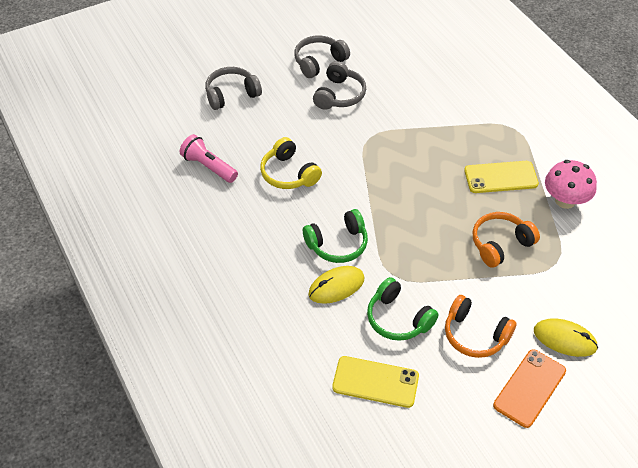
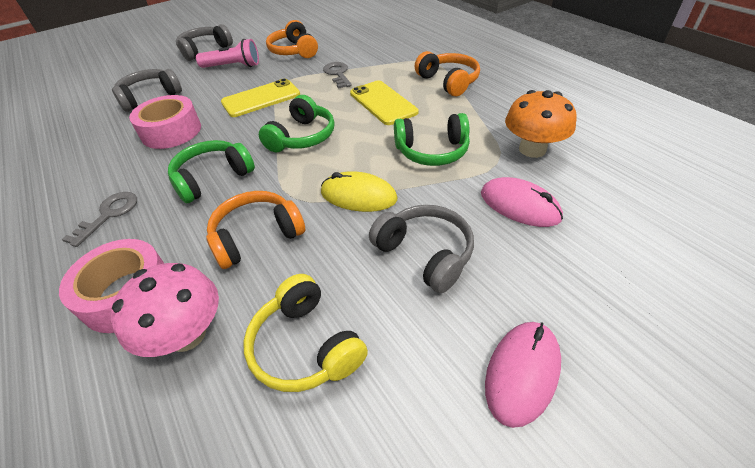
green headphones: 2 -> 3
grey key: 0 -> 2
orange headphones: 2 -> 3
orange mushroom: 0 -> 1
orange phone: 1 -> 0
pink mouse: 0 -> 2
pink tape: 0 -> 2
yellow mouse: 2 -> 1

